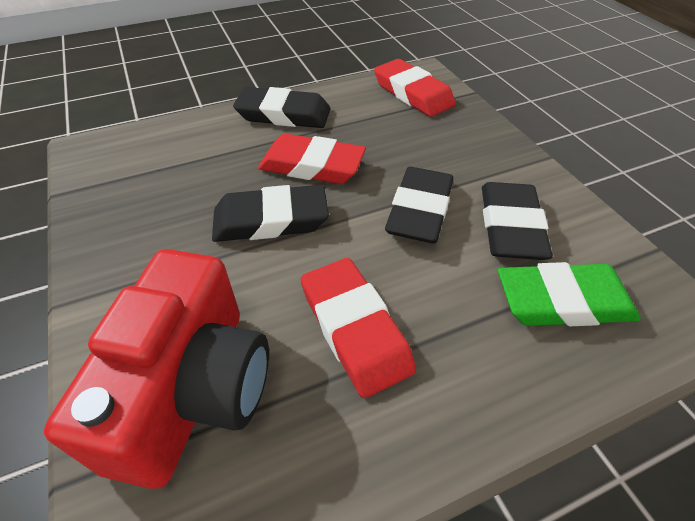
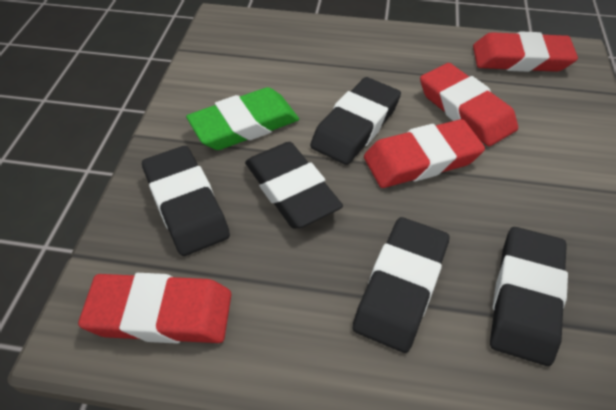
black eraser: 4 -> 5
red camera: 1 -> 0
red eraser: 3 -> 4

